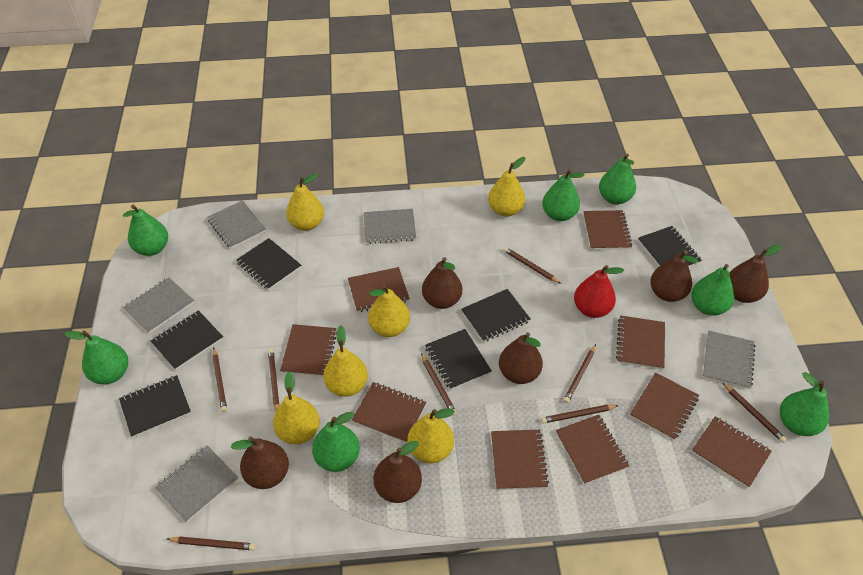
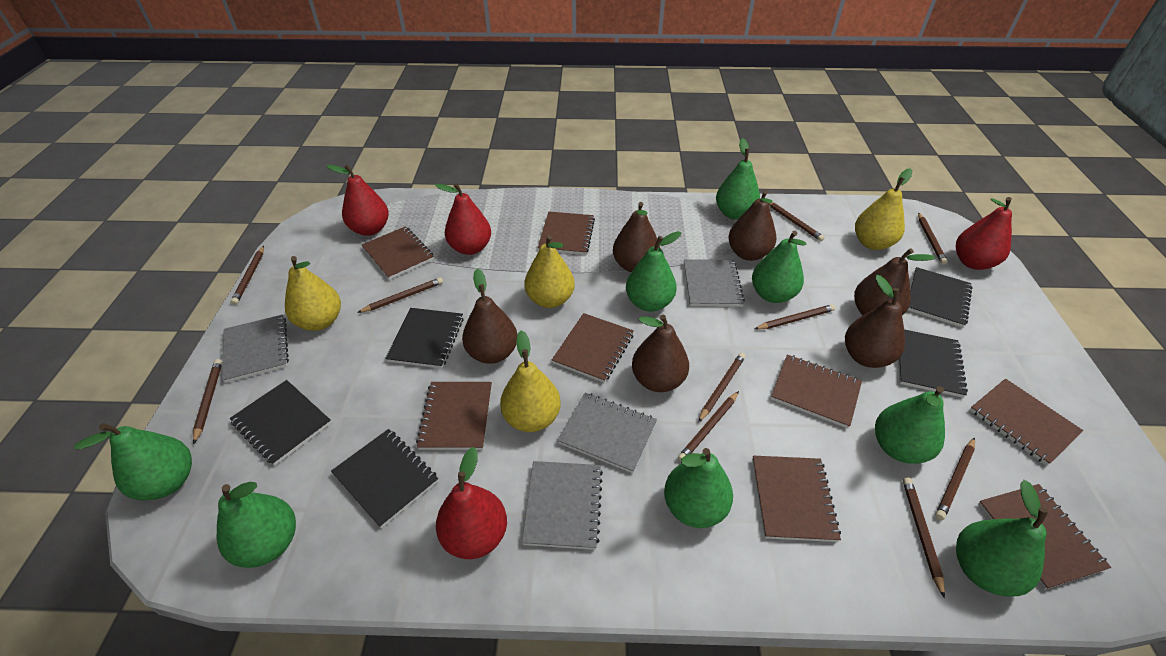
black notebook: 6 -> 5
brown notebook: 9 -> 8
brown pencil: 8 -> 10
green pear: 7 -> 8
grey notebook: 5 -> 4
red pear: 1 -> 4
yellow pear: 6 -> 4

